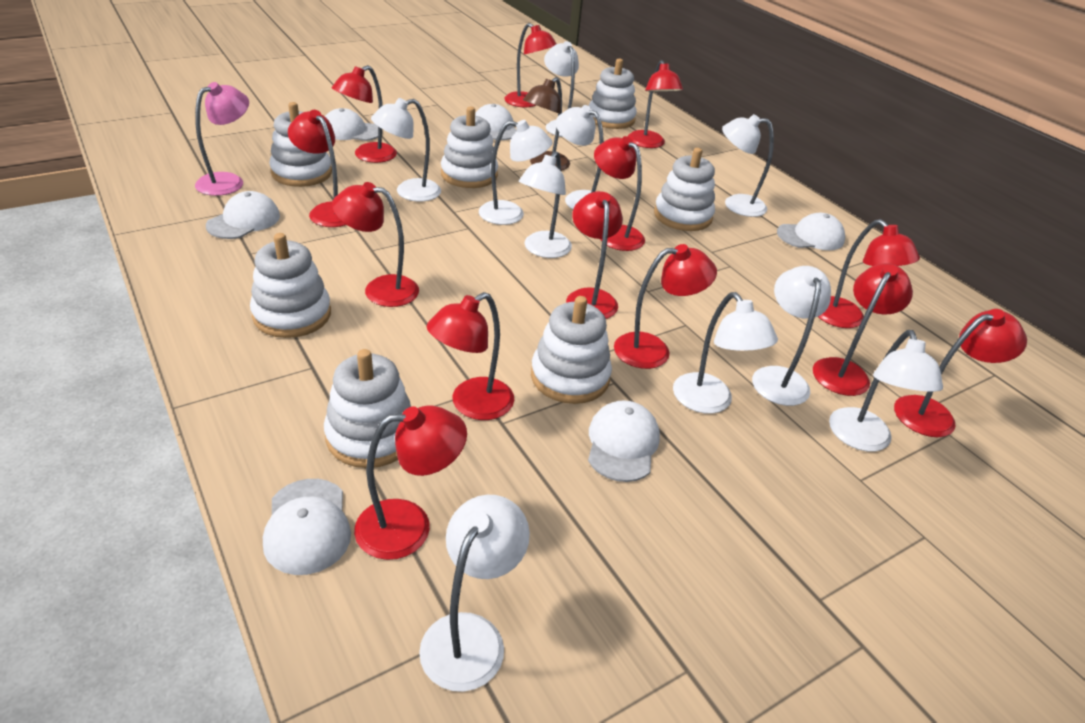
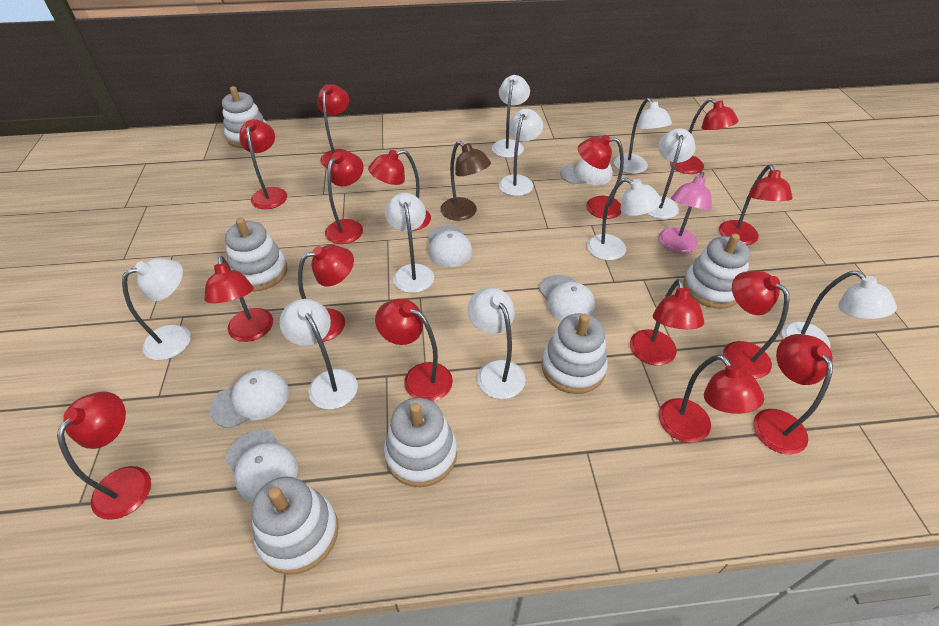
red lamp: 13 -> 15
white cap: 6 -> 5
white stacking toy: 7 -> 6

